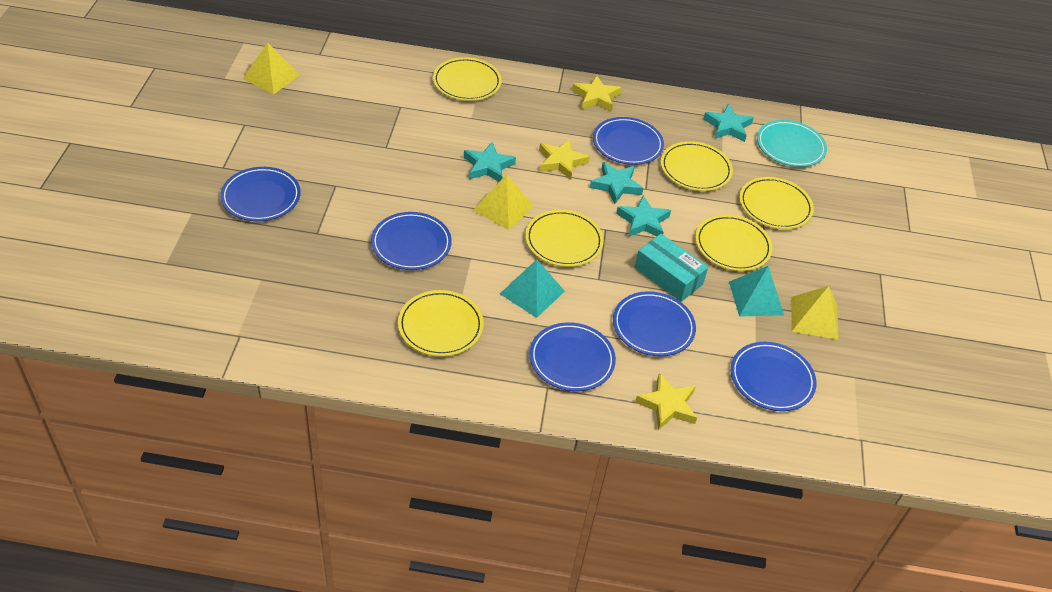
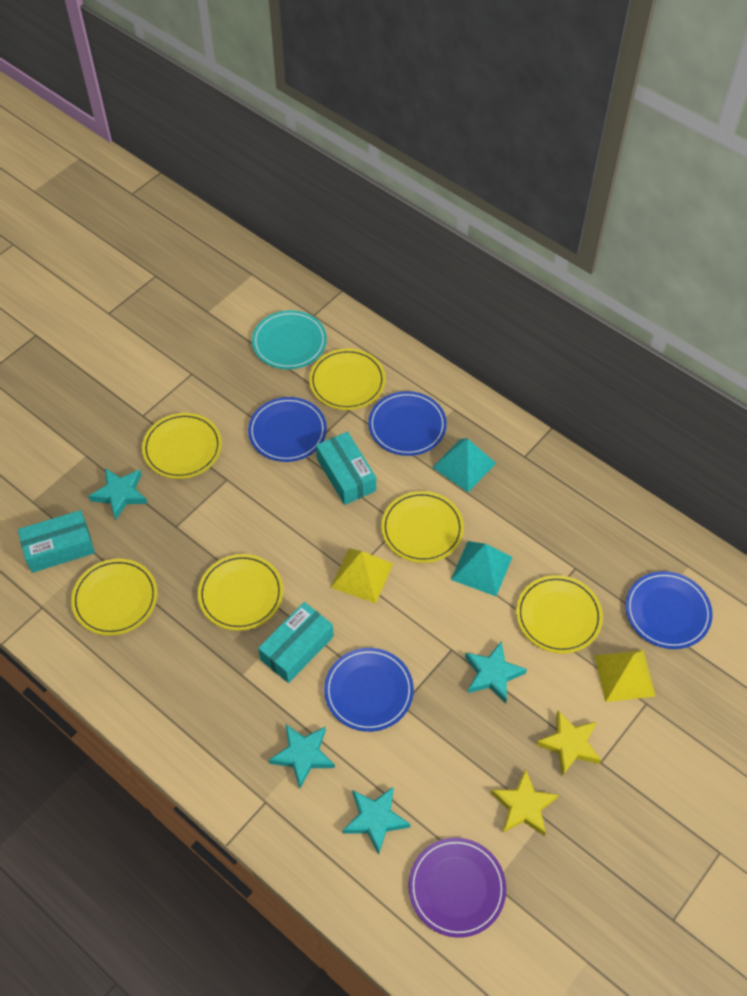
blue plate: 6 -> 4
purple plate: 0 -> 1
turquoise box: 1 -> 3
yellow pyramid: 3 -> 2
yellow star: 3 -> 2

